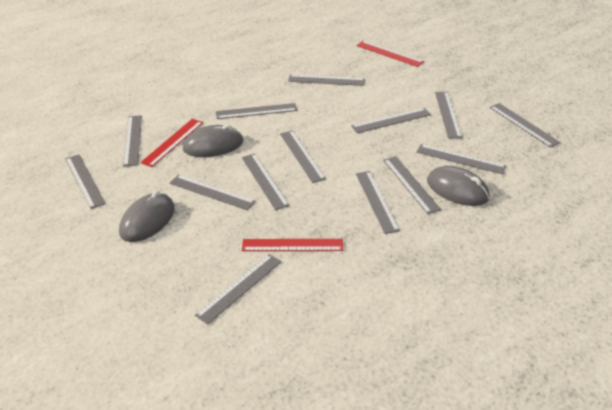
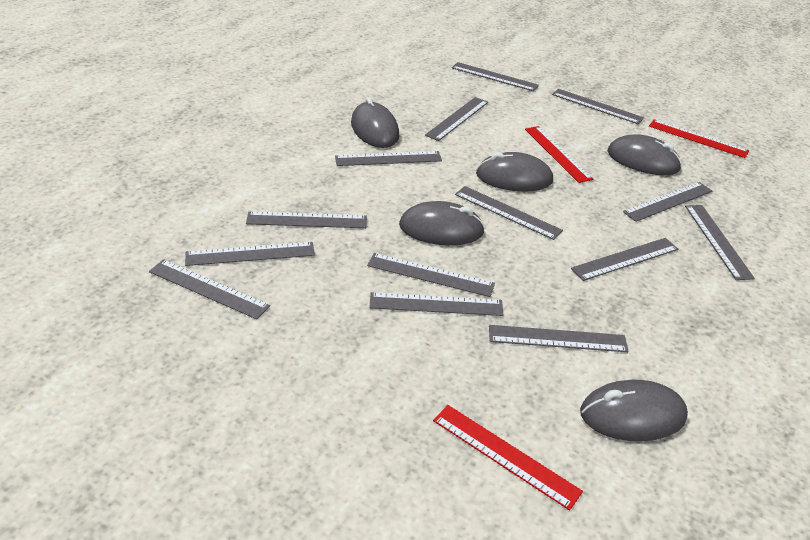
grey mouse: 3 -> 5

